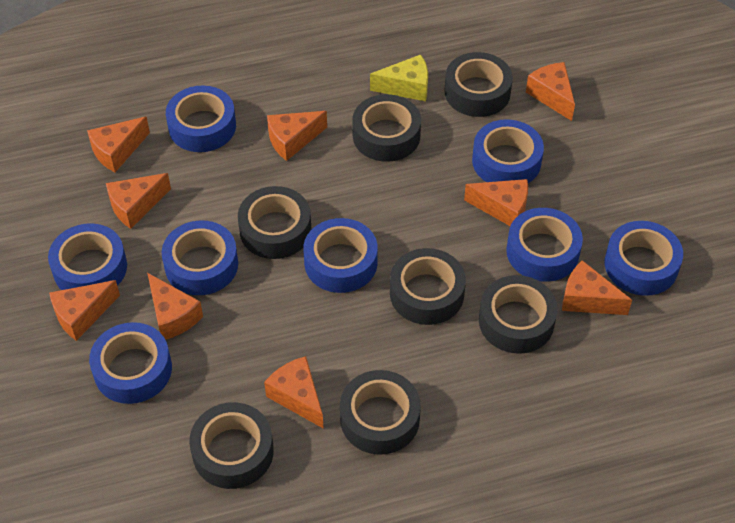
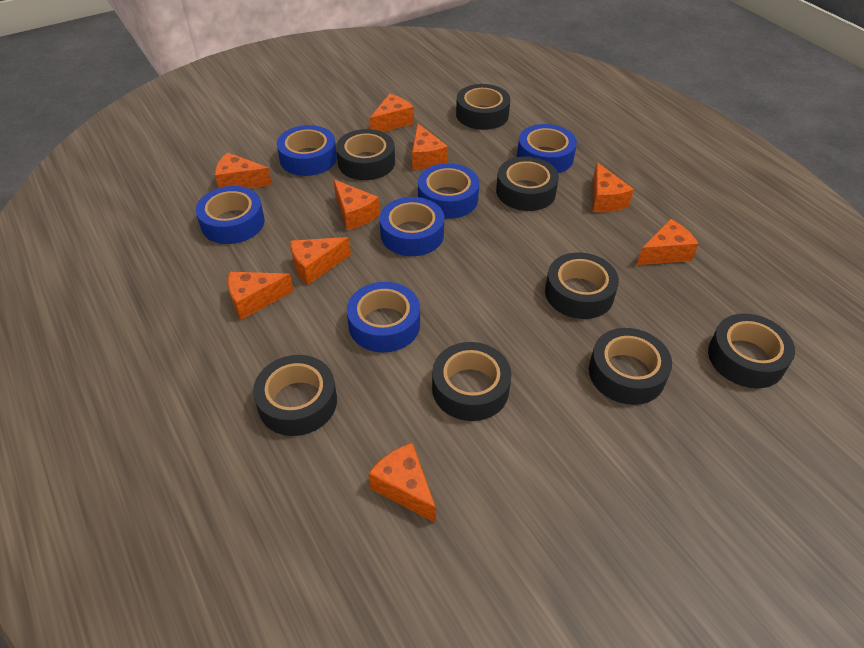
black tape: 7 -> 8
blue tape: 8 -> 6
yellow cheese: 1 -> 0

